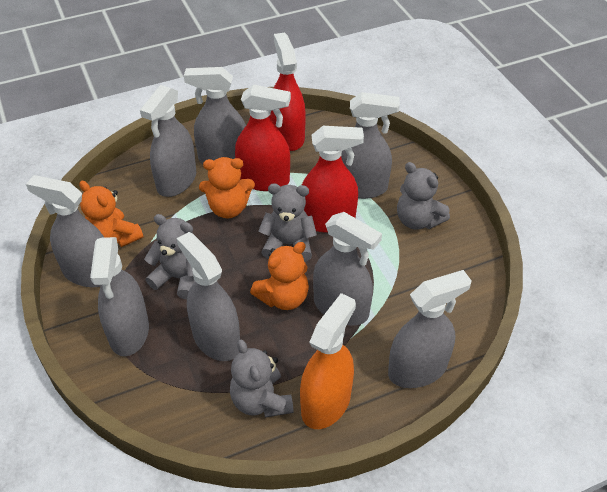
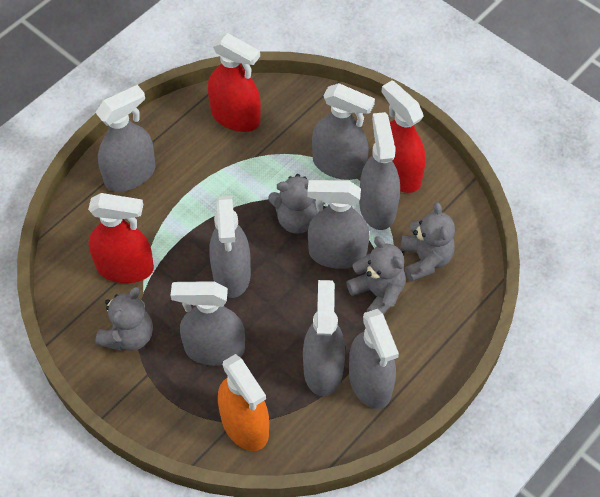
orange teddy bear: 3 -> 0

